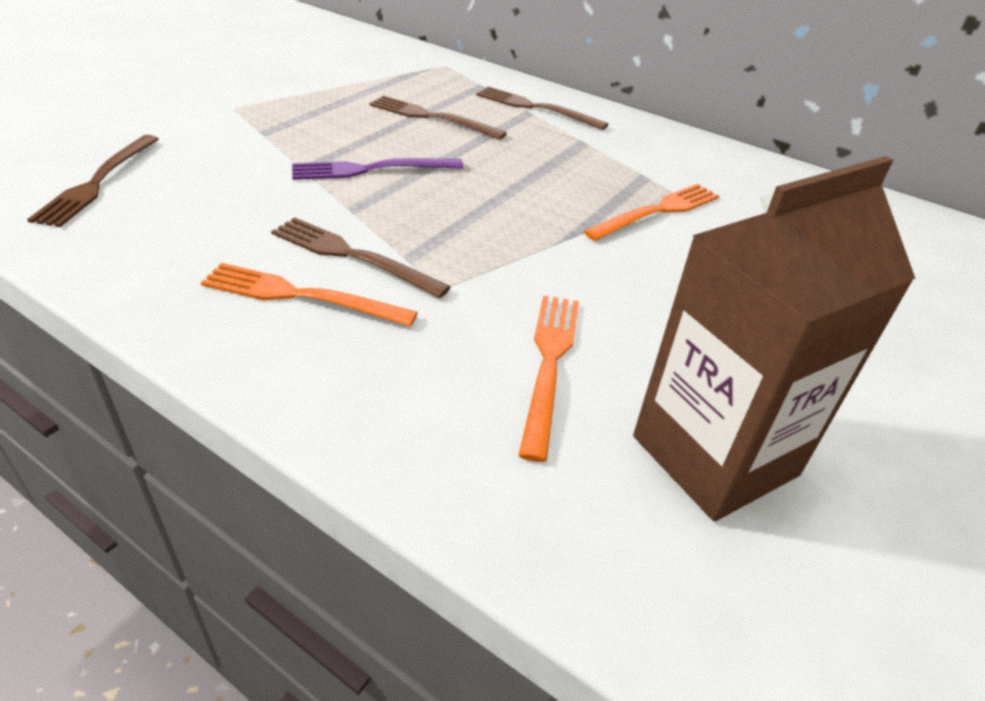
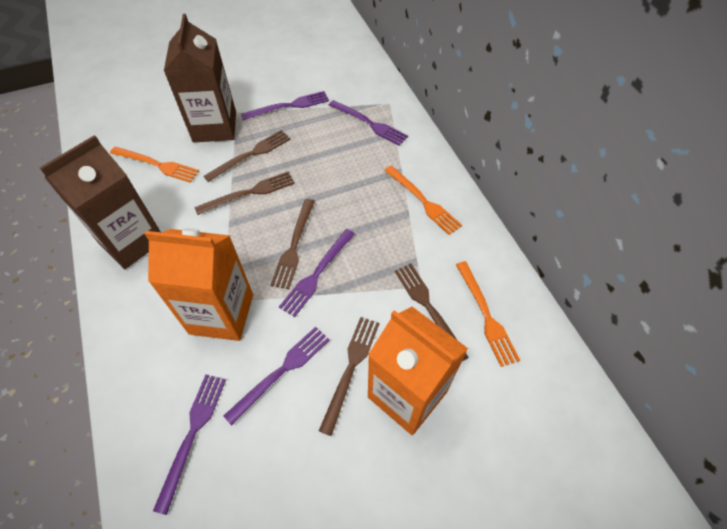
brown carton: 1 -> 2
brown fork: 4 -> 5
orange carton: 0 -> 2
purple fork: 1 -> 5

